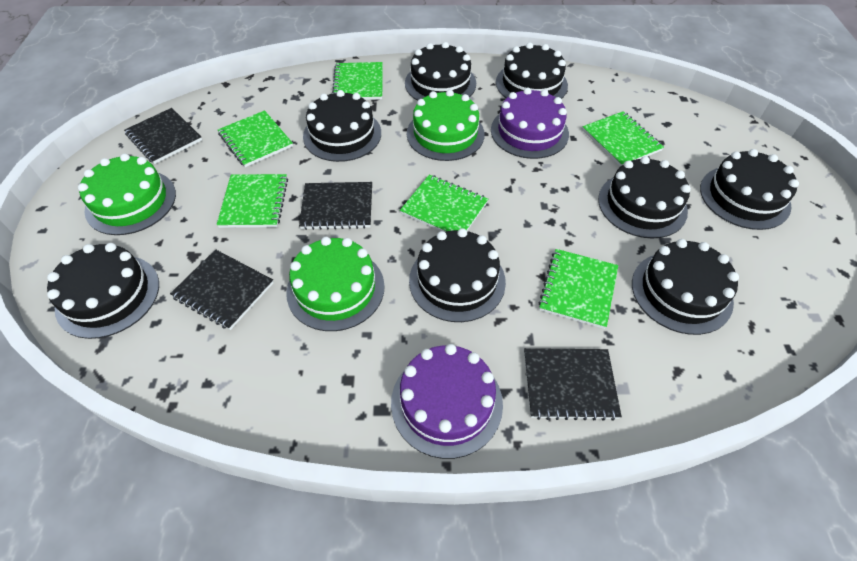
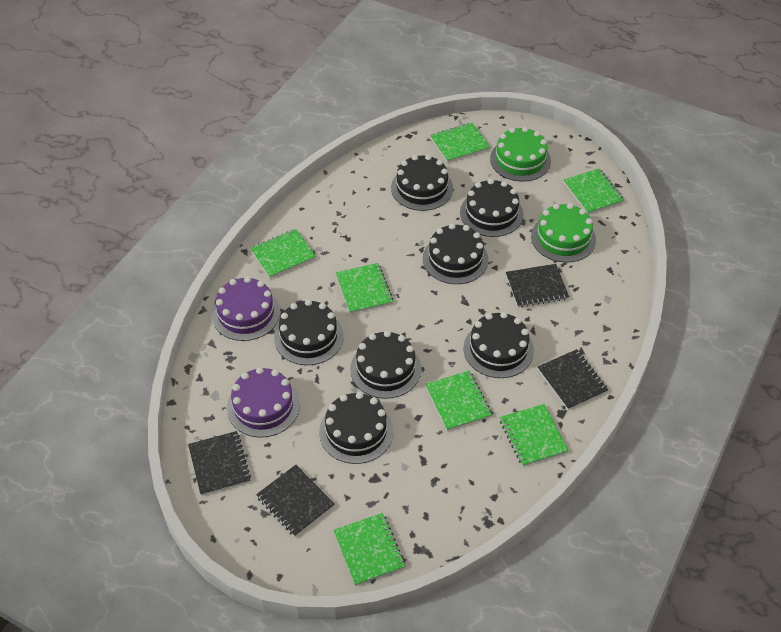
black cake: 8 -> 7
green cake: 3 -> 2
green notebook: 6 -> 7

